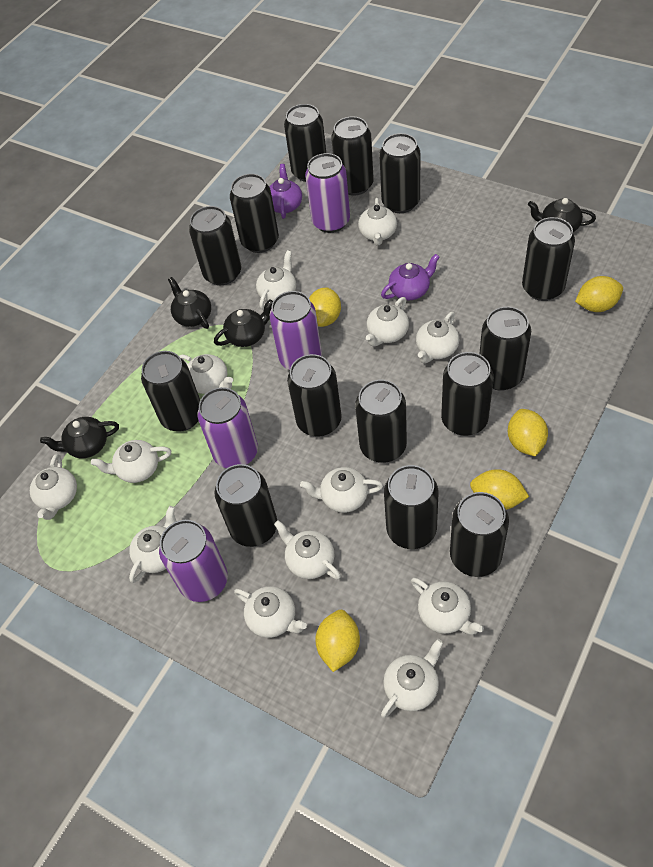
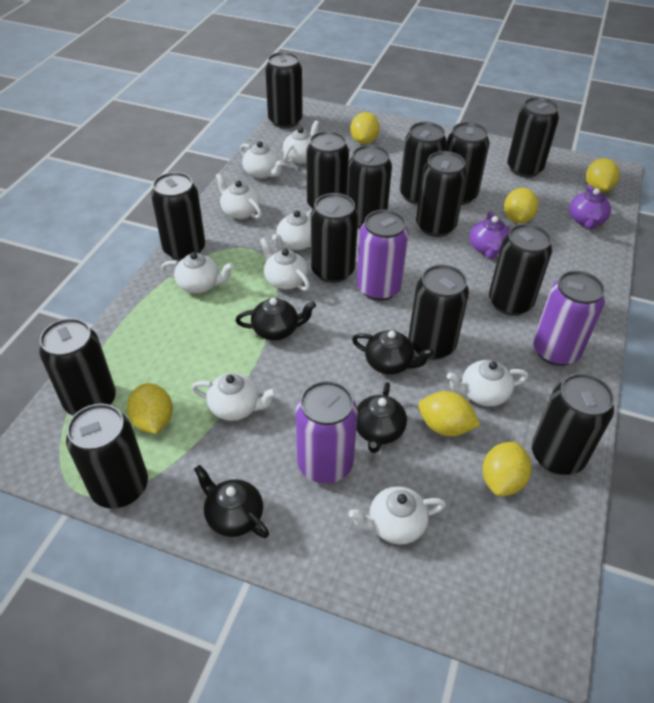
purple can: 4 -> 3
white teapot: 13 -> 9
yellow lemon: 5 -> 6

